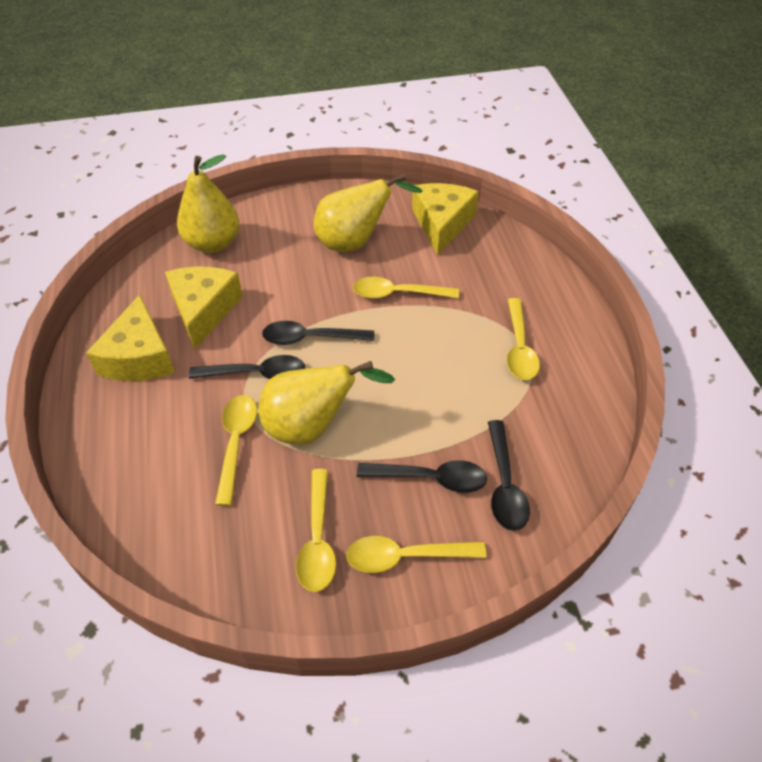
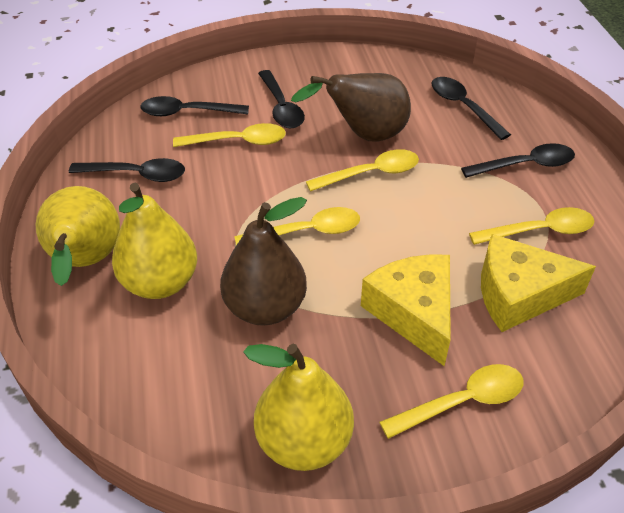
black spoon: 4 -> 5
brown pear: 0 -> 2
yellow cheese: 3 -> 2

